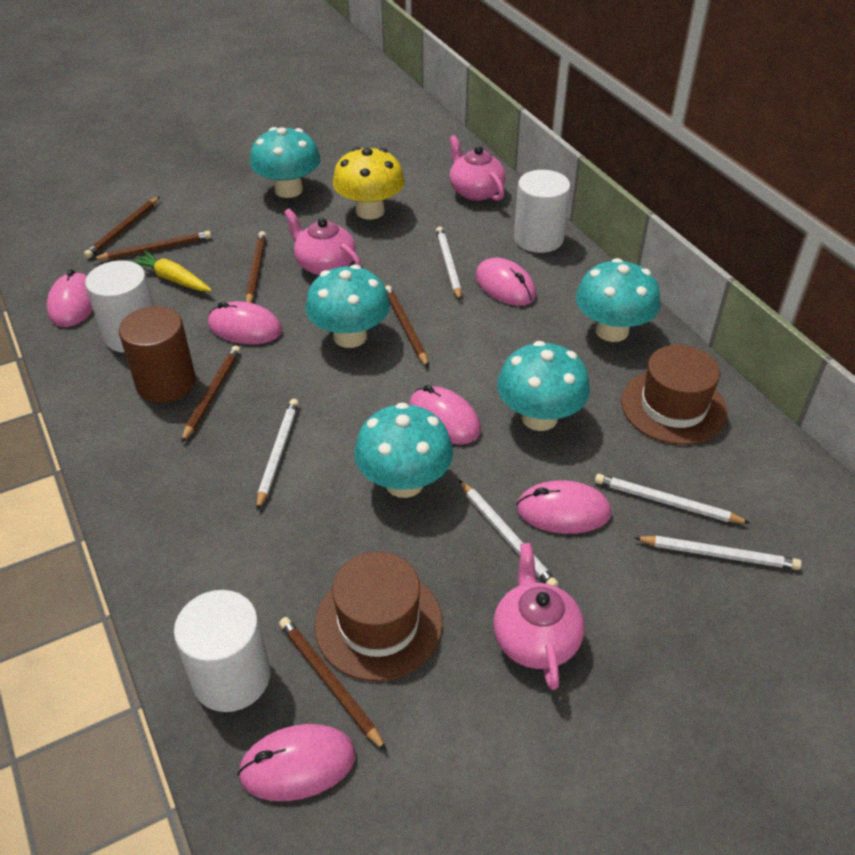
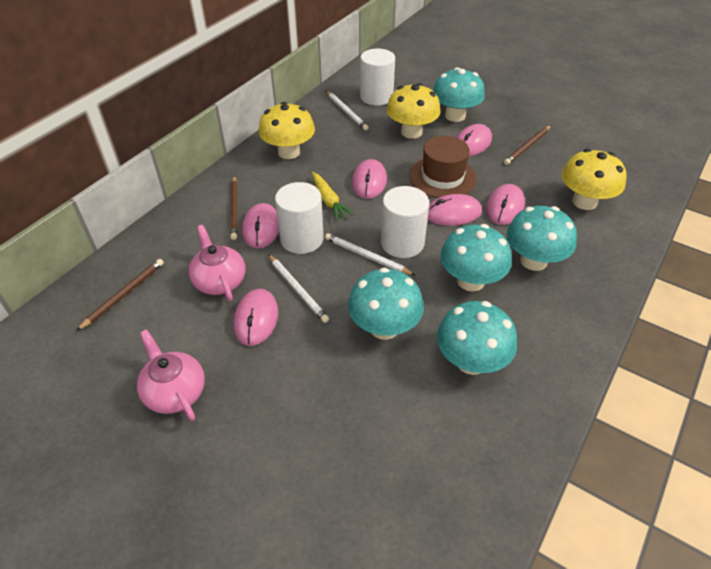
brown cylinder: 1 -> 0
brown hat: 2 -> 1
brown pencil: 6 -> 3
pink teapot: 3 -> 2
white pencil: 5 -> 3
yellow mushroom: 1 -> 3

